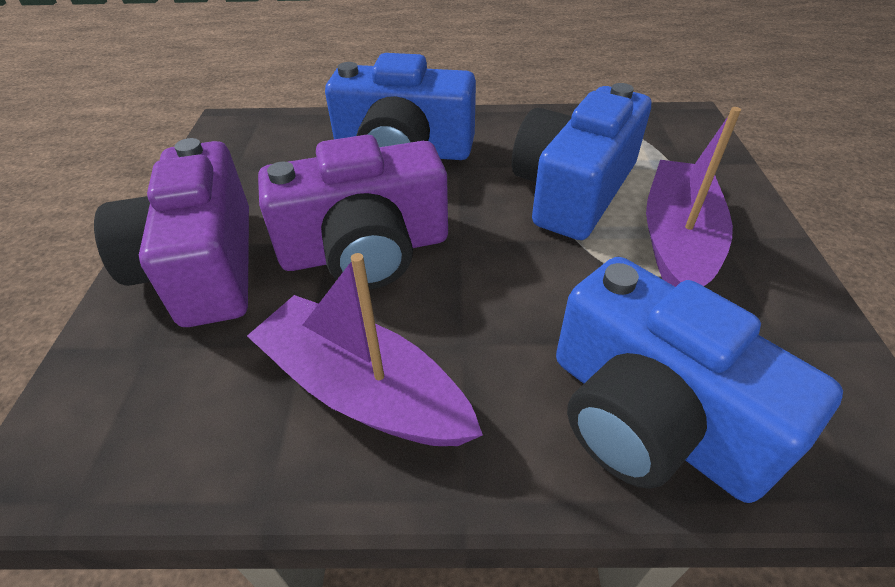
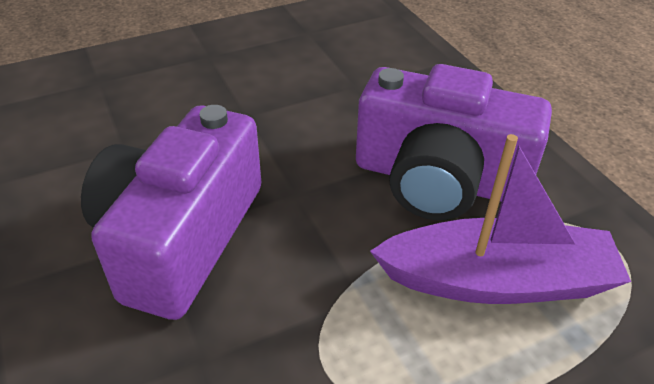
blue camera: 3 -> 0
purple boat: 2 -> 1

